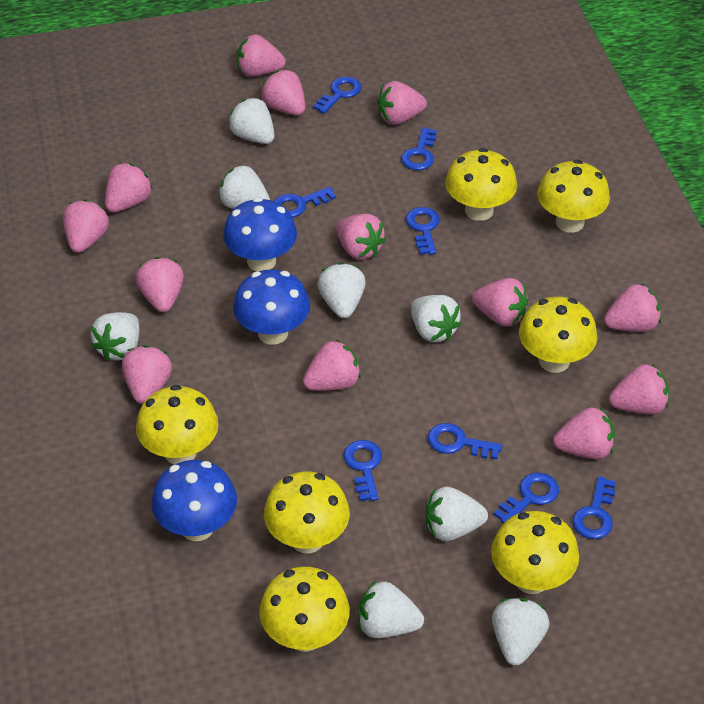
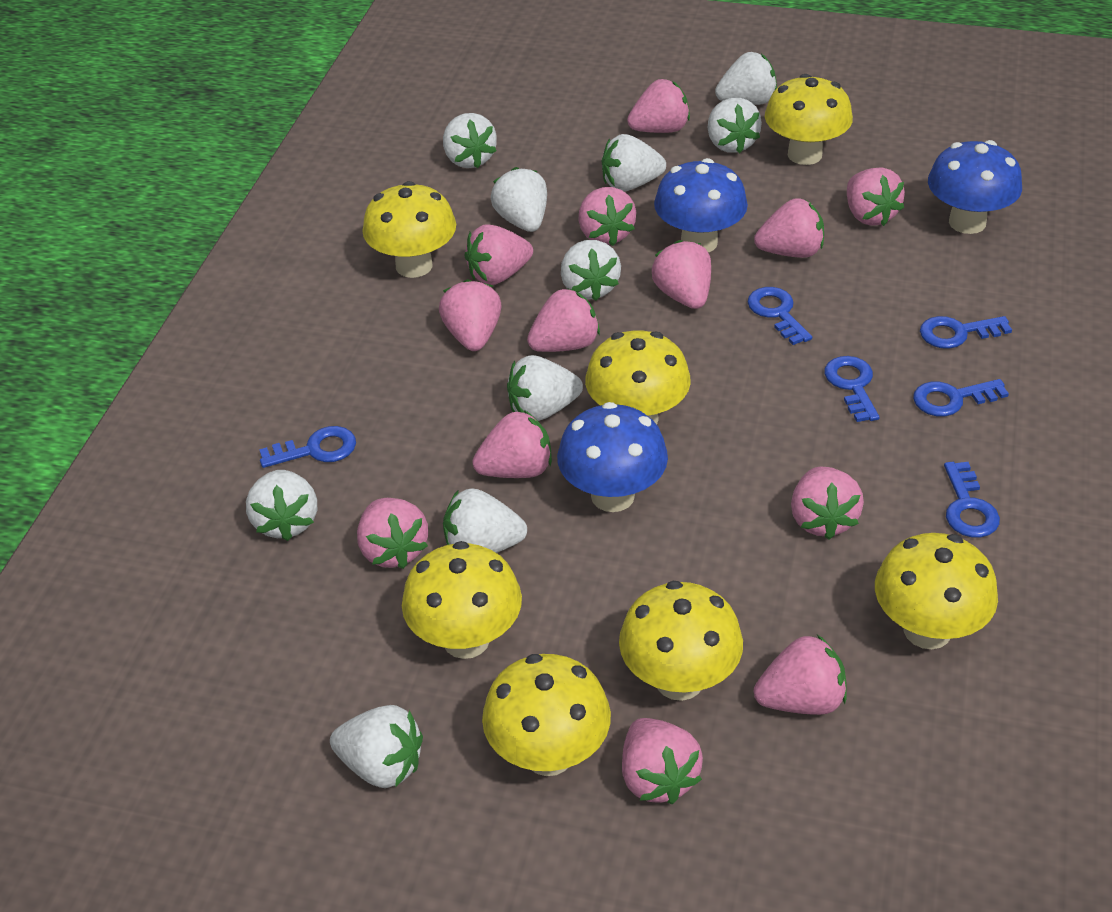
blue key: 8 -> 6
white strawberry: 8 -> 10

